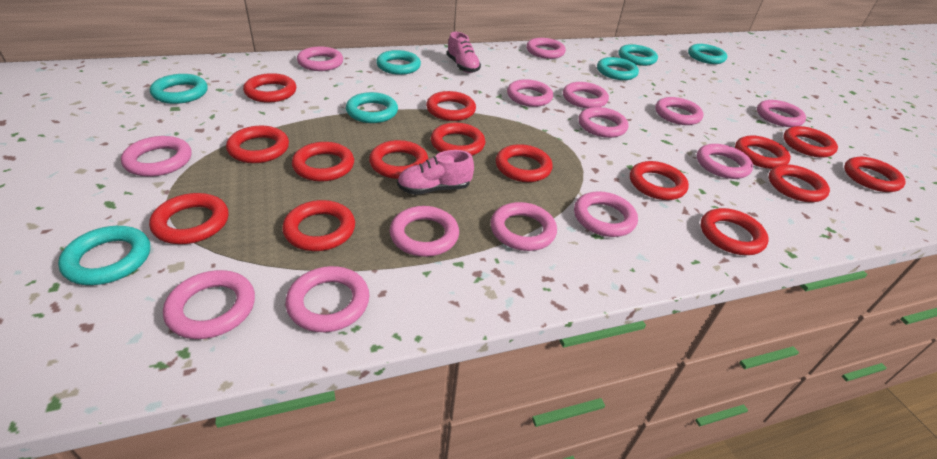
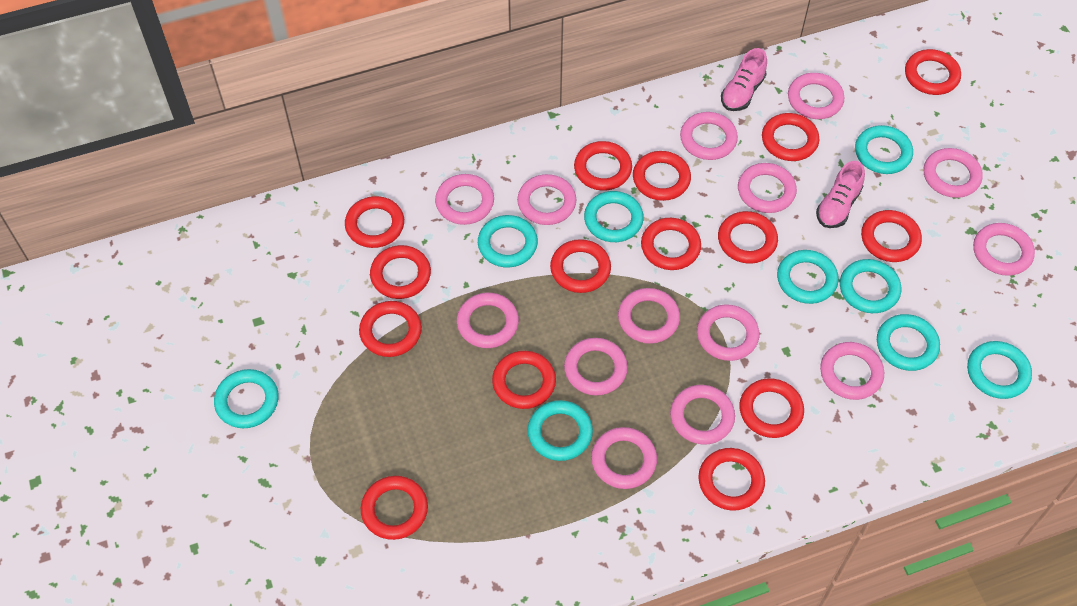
turquoise ring: 7 -> 9

